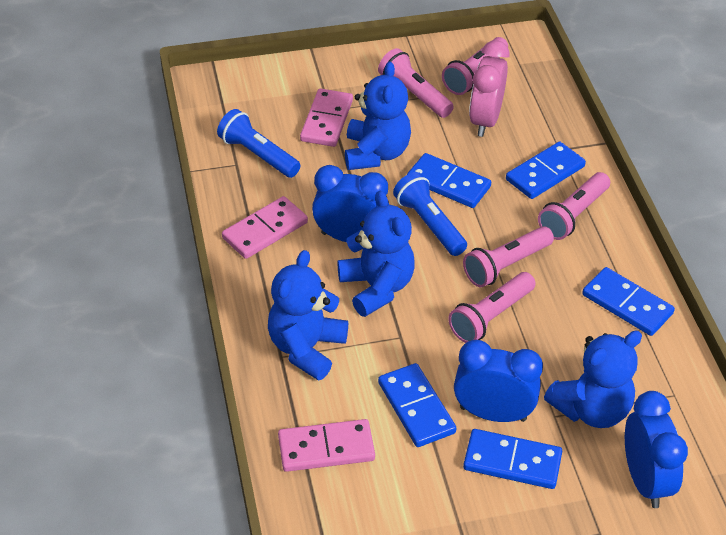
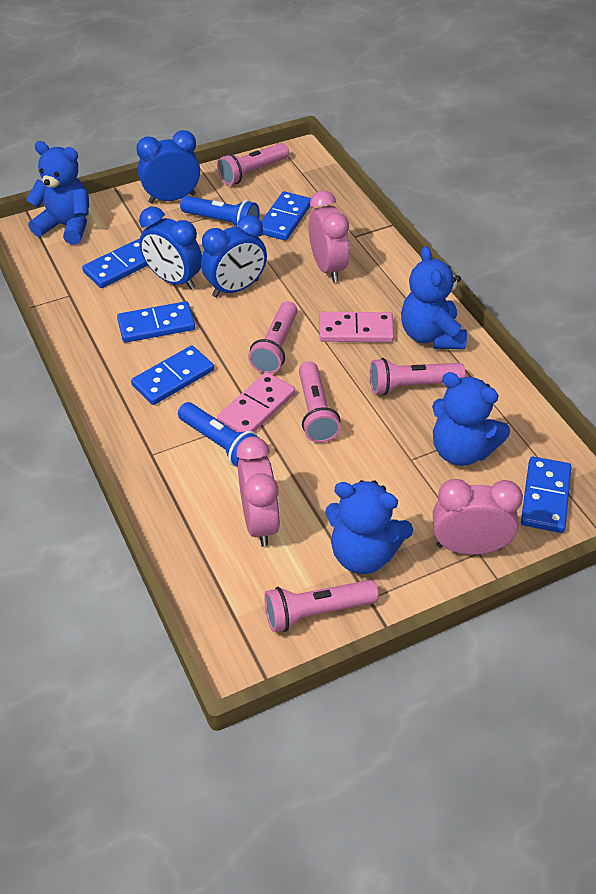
pink clock: 1 -> 3
pink domino: 3 -> 2

